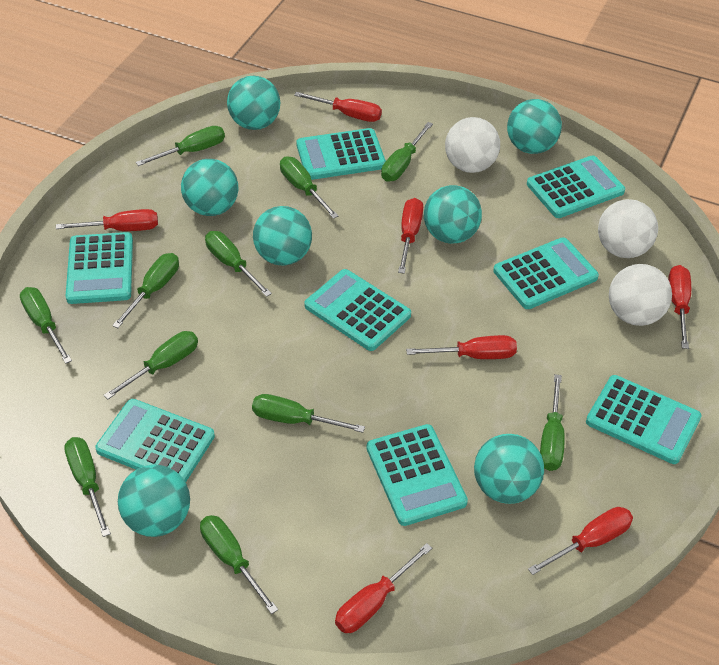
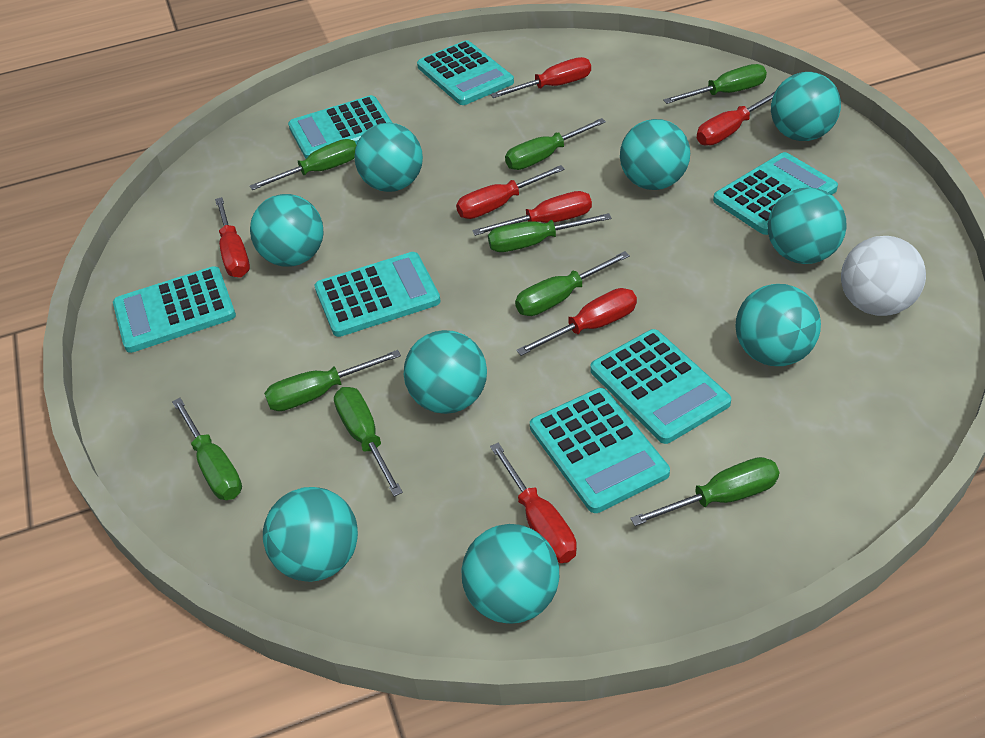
green screwdriver: 11 -> 9
turquoise ball: 7 -> 9
turquoise calculator: 8 -> 7
white ball: 3 -> 1

